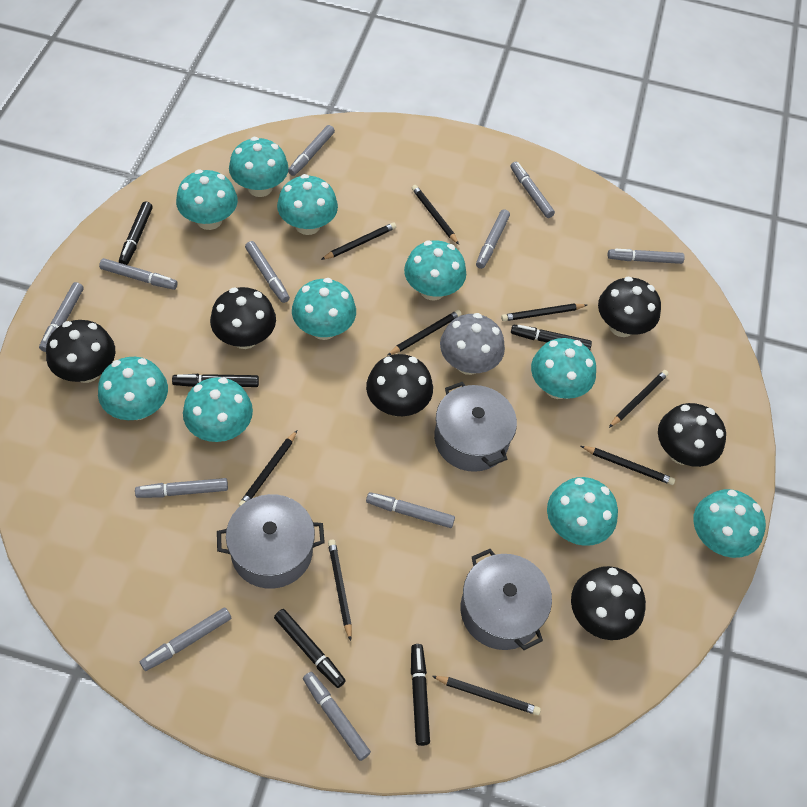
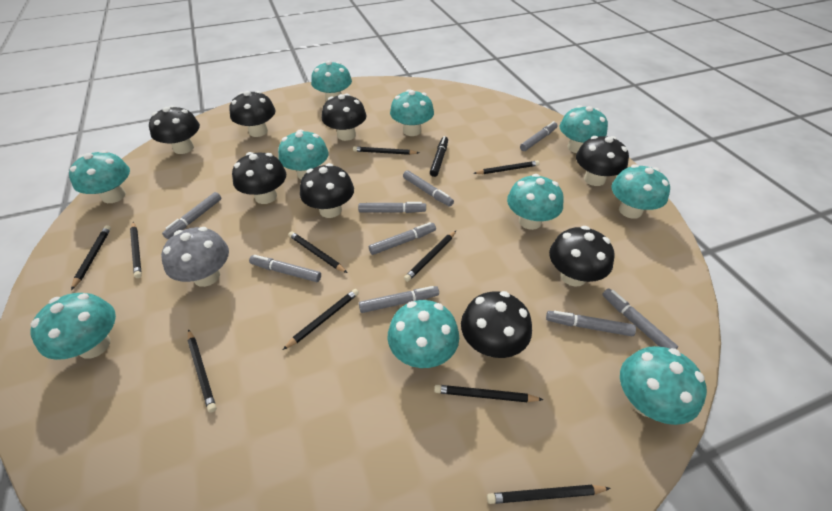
black marker: 5 -> 1
black mushroom: 6 -> 8
black pencil: 9 -> 10
grey marker: 11 -> 9
grey pot: 3 -> 0

